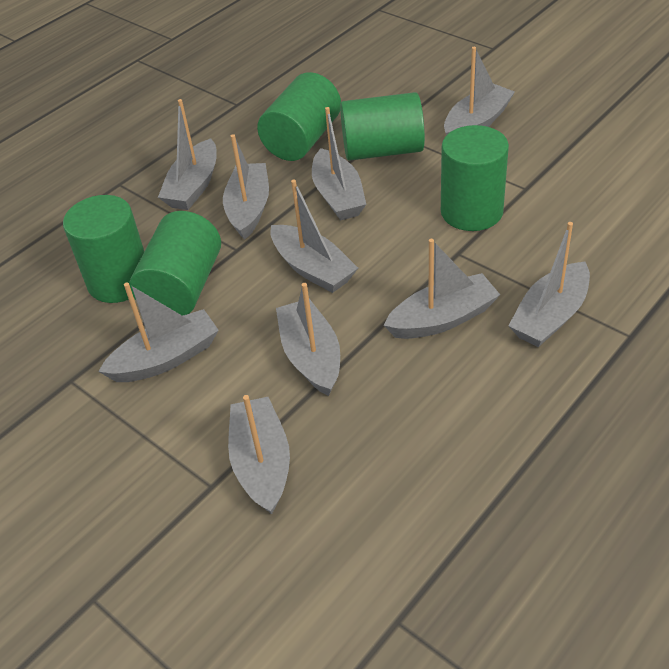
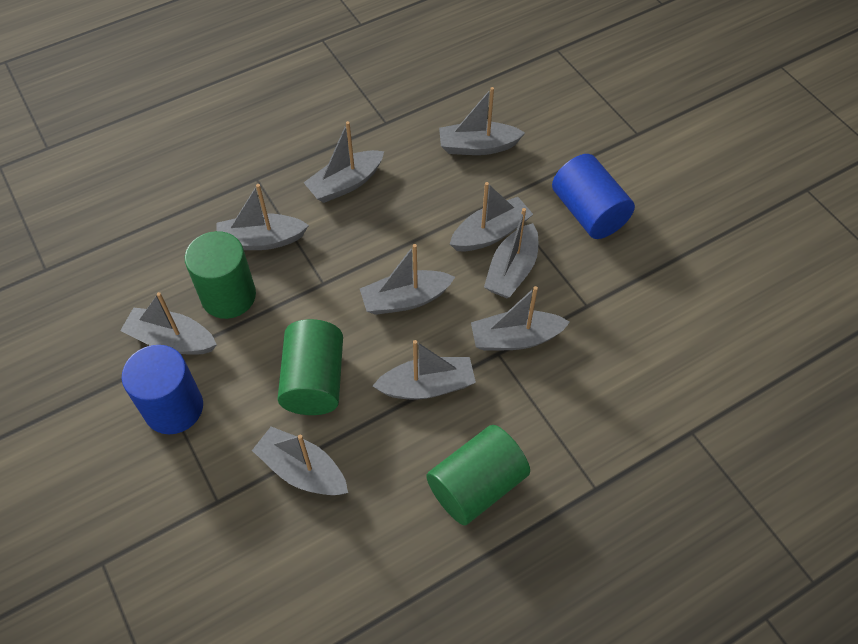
blue cylinder: 0 -> 2
green cylinder: 5 -> 3

